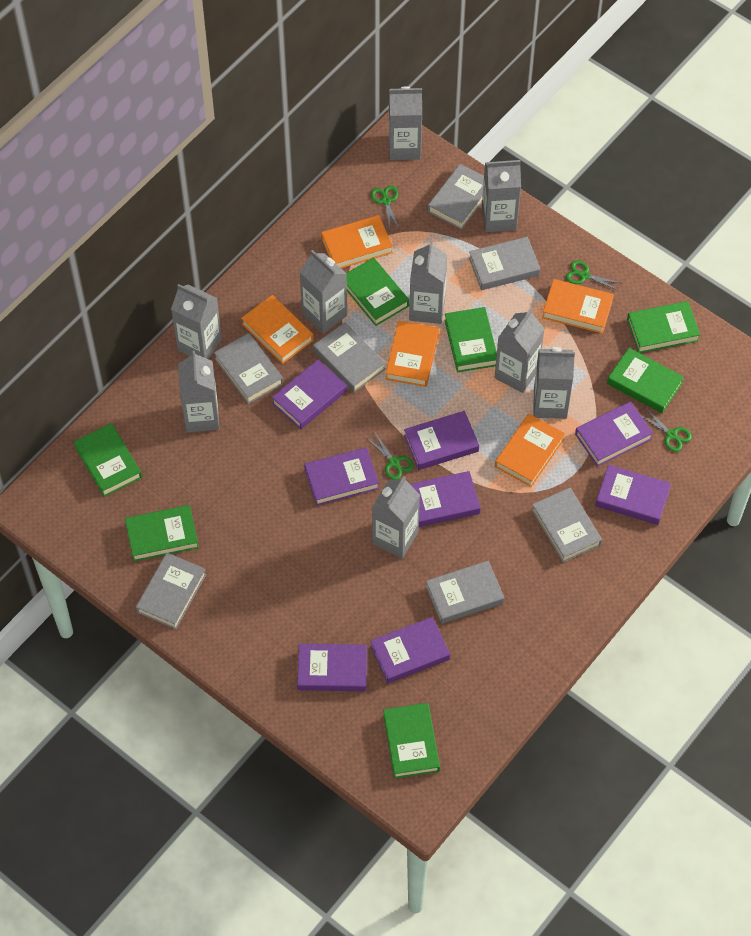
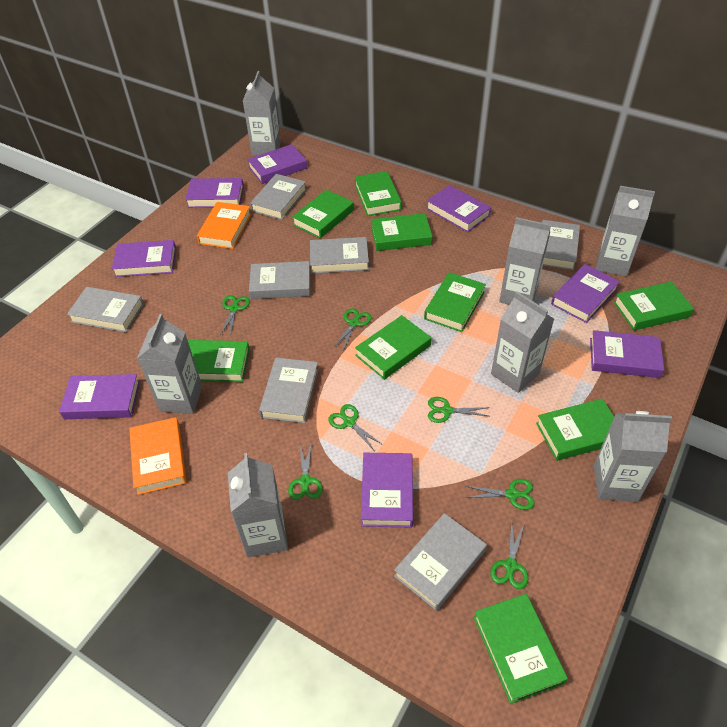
green book: 7 -> 9
green scissors: 4 -> 7
grey carton: 9 -> 7
orange book: 5 -> 2

